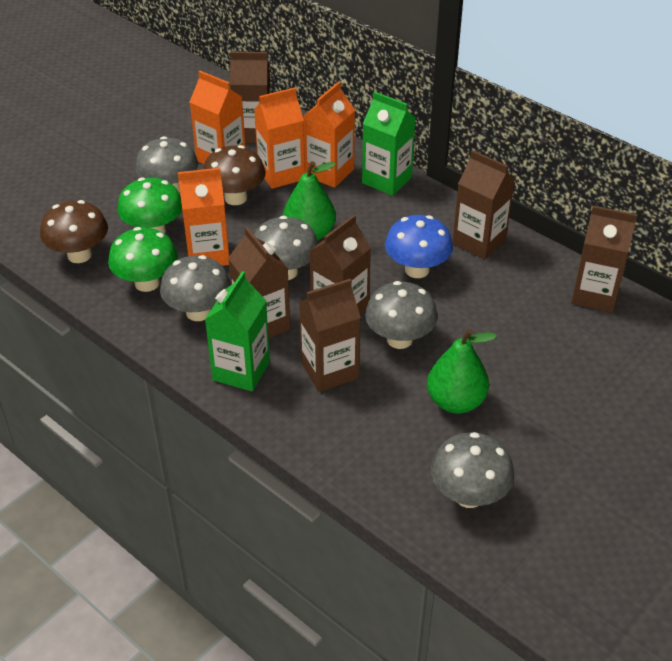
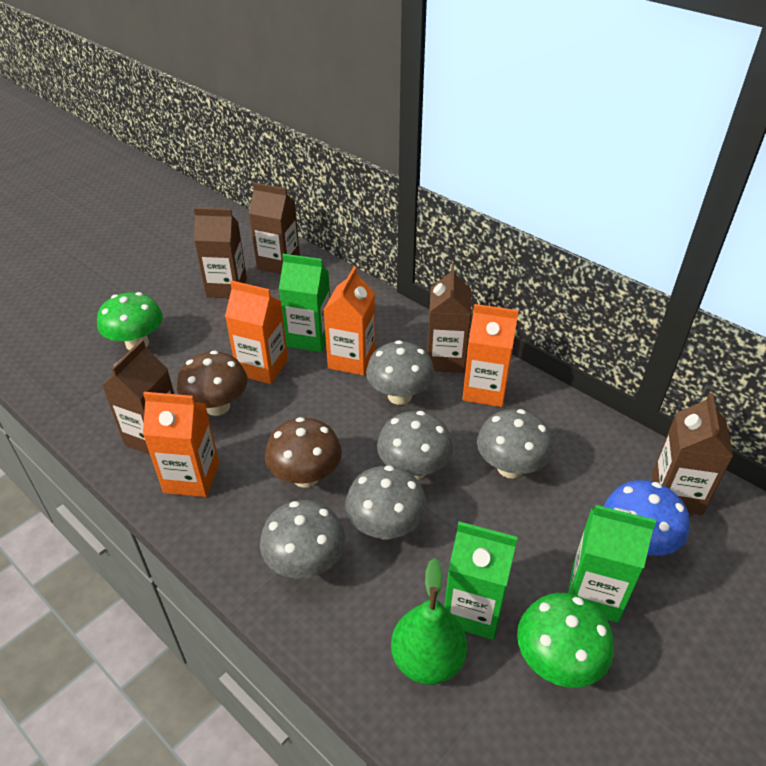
brown carton: 6 -> 5
green carton: 2 -> 3
green pear: 2 -> 1

